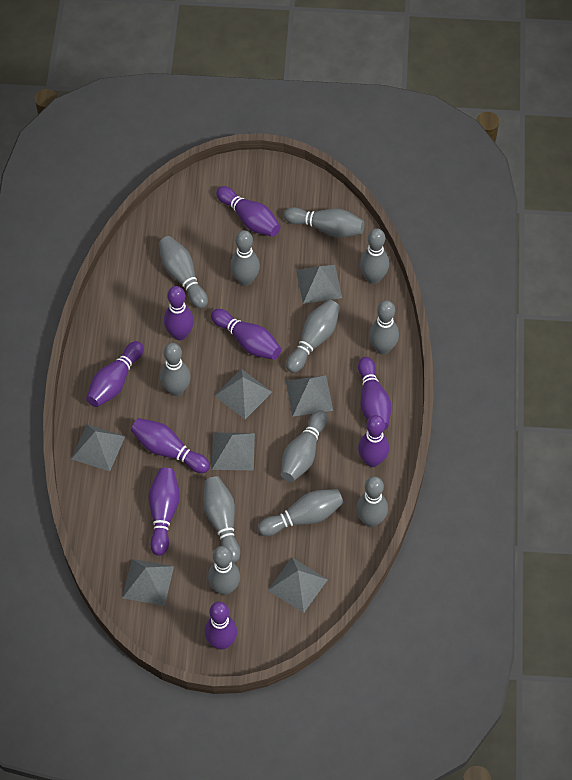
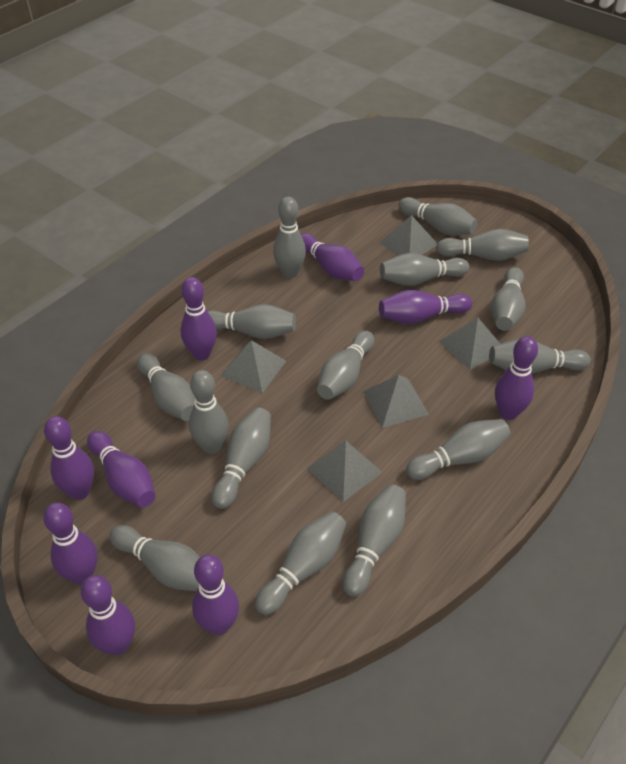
grey bowling pin: 12 -> 15
grey pyramid: 7 -> 5

